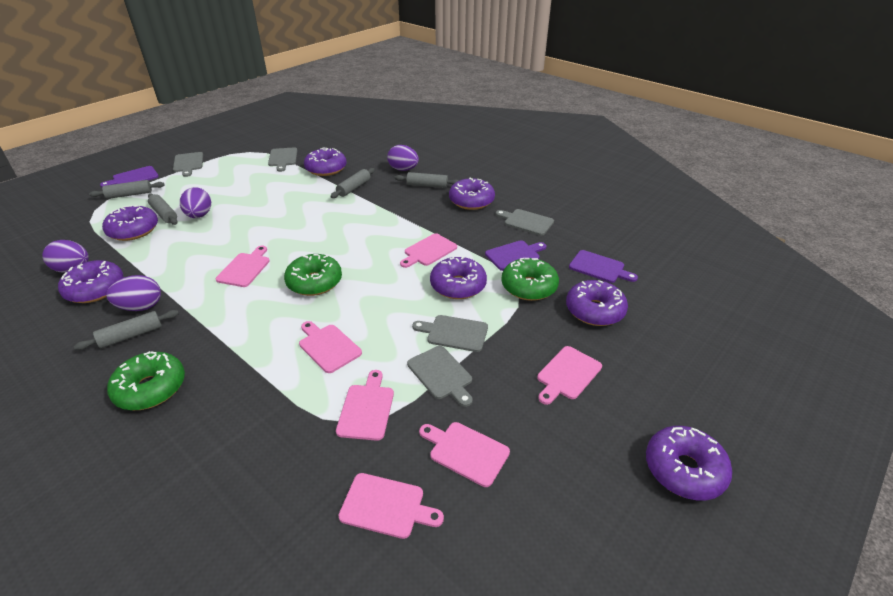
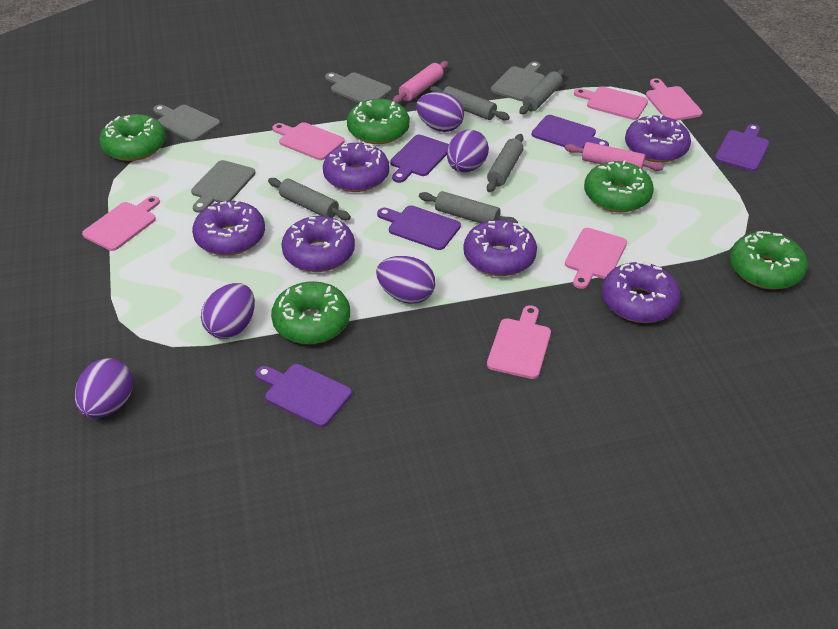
green donut: 3 -> 5
grey cutting board: 5 -> 4
pink cutting board: 7 -> 6
pink rolling pin: 0 -> 2
purple cutting board: 3 -> 5
purple donut: 7 -> 6
purple egg: 4 -> 5

